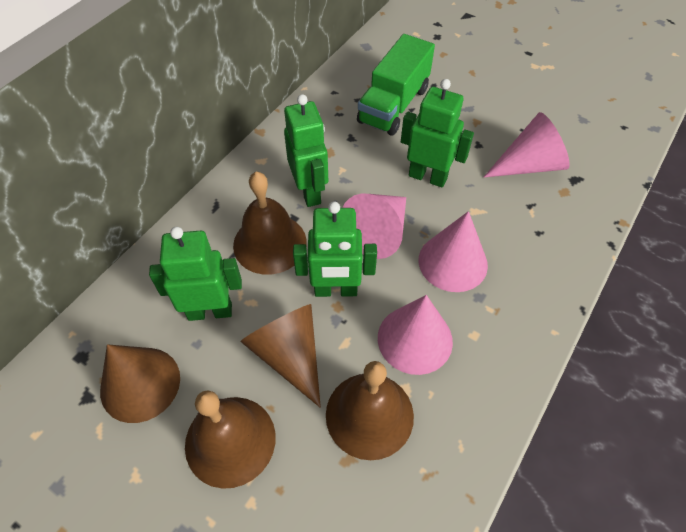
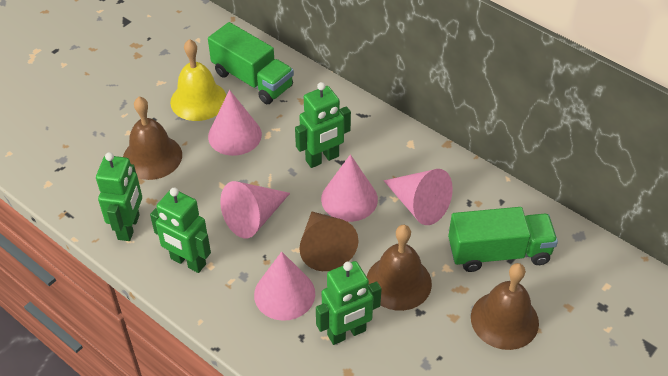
brown cone: 2 -> 1
green truck: 1 -> 2
pink cone: 4 -> 5
yellow bell: 0 -> 1

